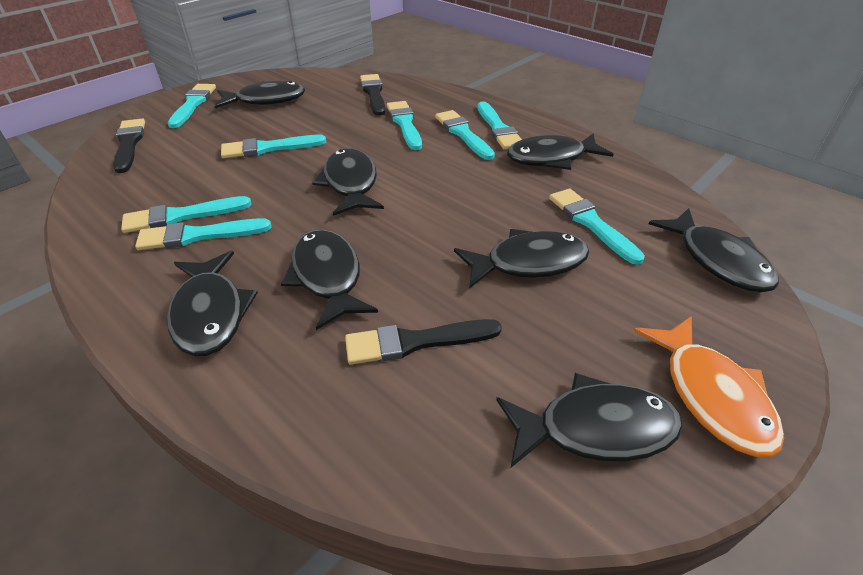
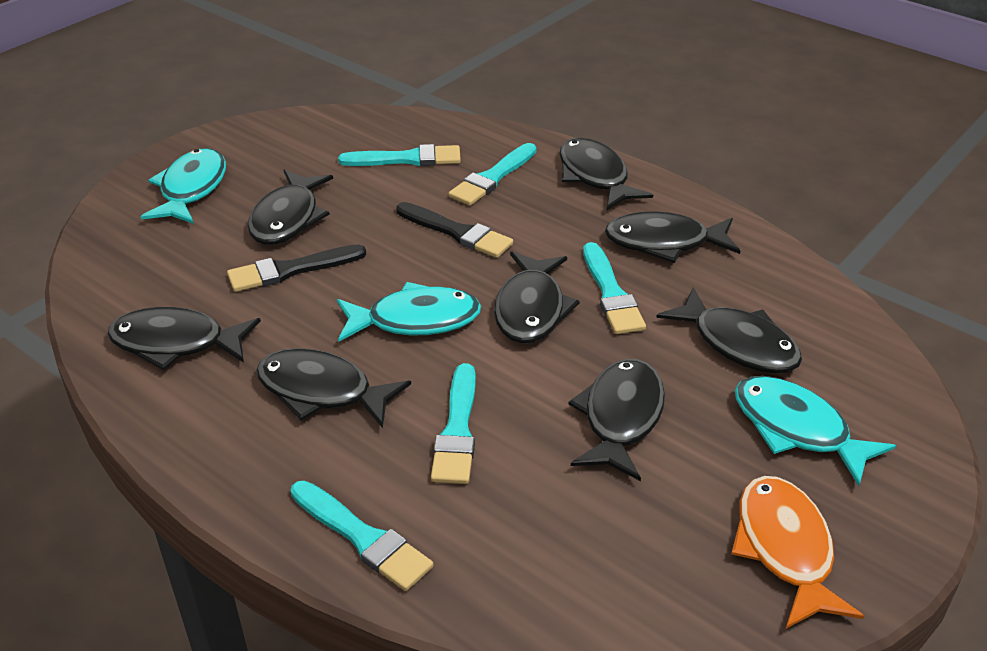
black brush: 3 -> 2
turquoise brush: 8 -> 5
turquoise fish: 0 -> 3

